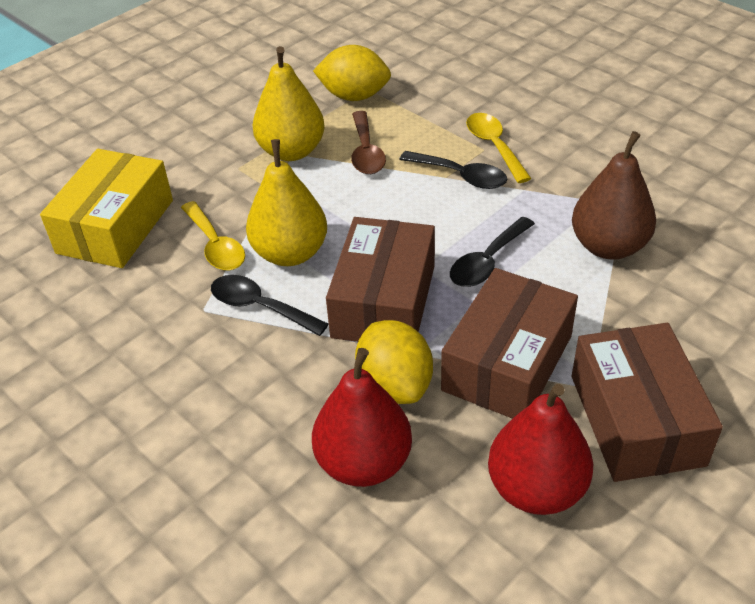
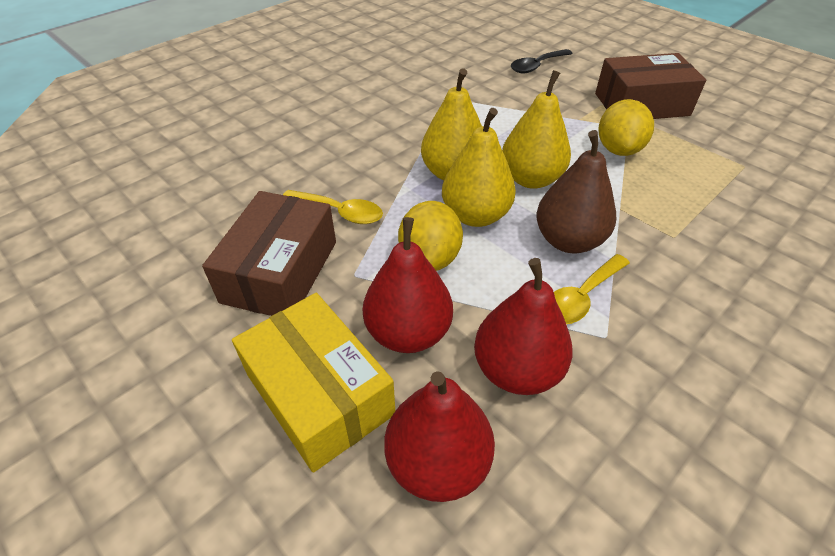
black spoon: 3 -> 1
brown box: 3 -> 2
brown spoon: 1 -> 0
red pear: 2 -> 3
yellow pear: 2 -> 3

